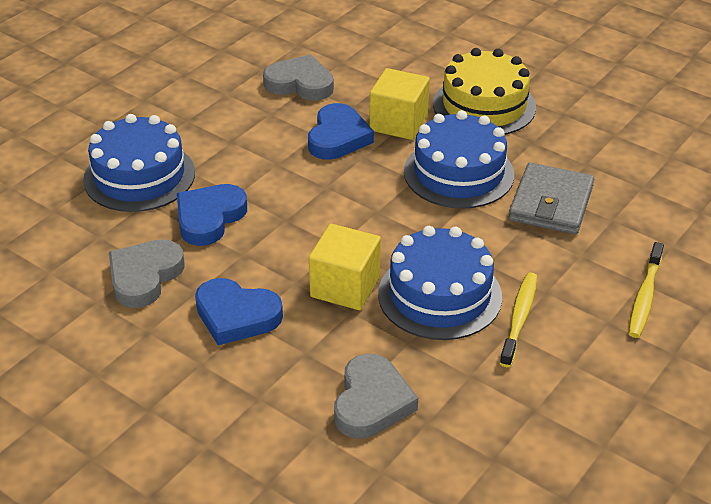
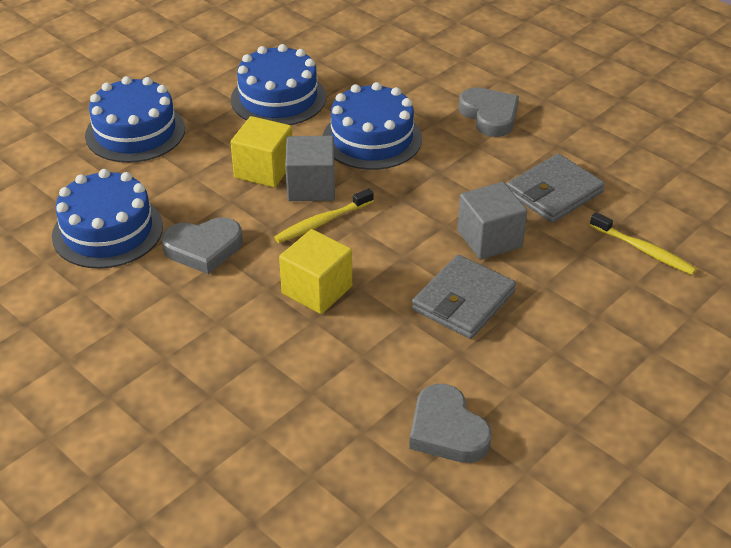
blue cake: 3 -> 4
blue heart: 3 -> 0
grey cube: 0 -> 2
grey wallet: 1 -> 2
yellow cake: 1 -> 0

